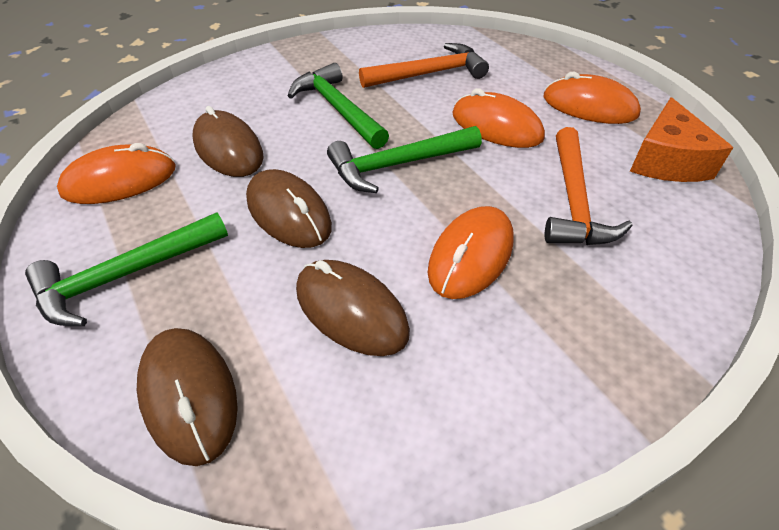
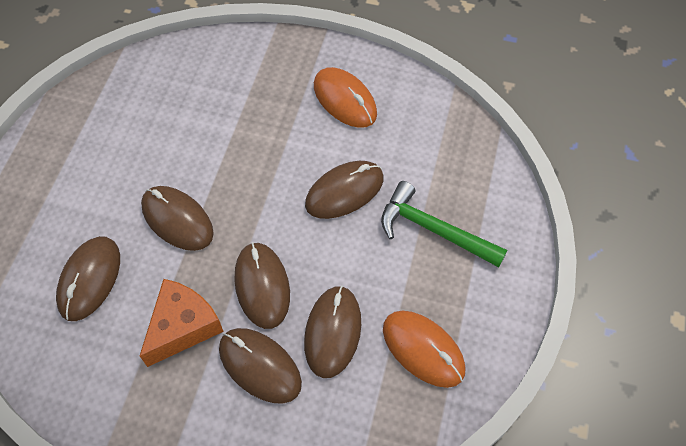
brown mouse: 4 -> 6
green hammer: 3 -> 1
orange hammer: 2 -> 0
orange mouse: 4 -> 2

